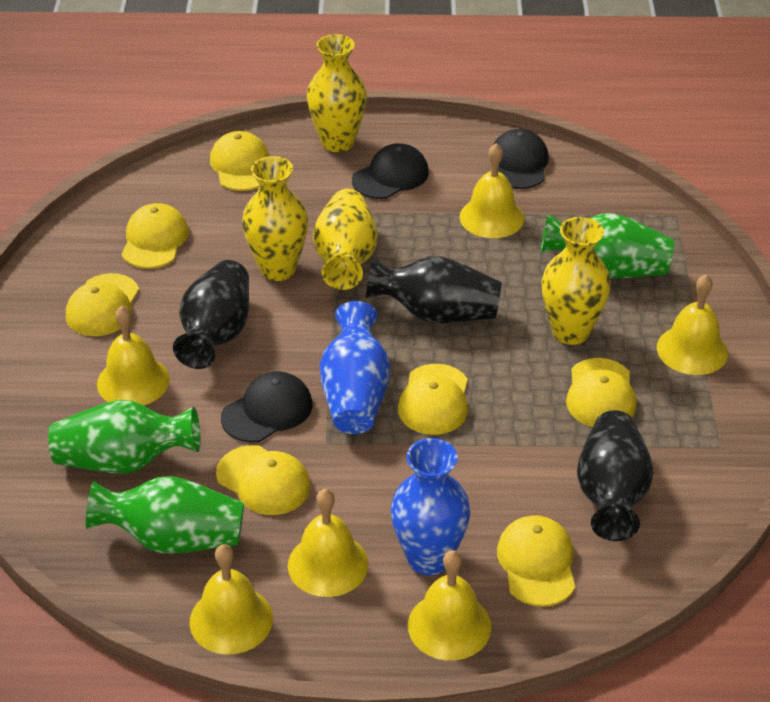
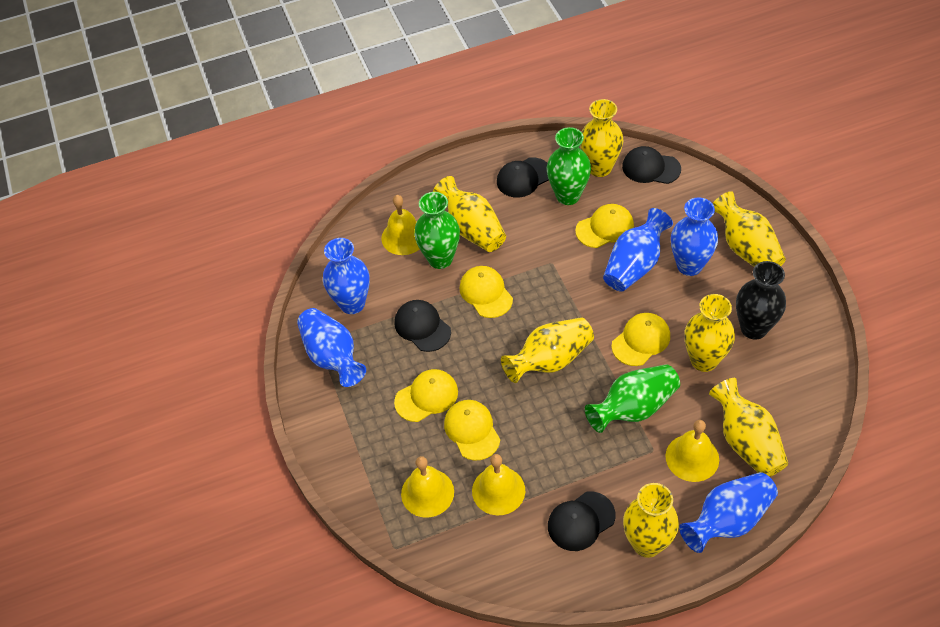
black cap: 3 -> 4
black vase: 3 -> 1
blue vase: 2 -> 5
yellow bell: 6 -> 4
yellow cap: 7 -> 5
yellow vase: 4 -> 7

